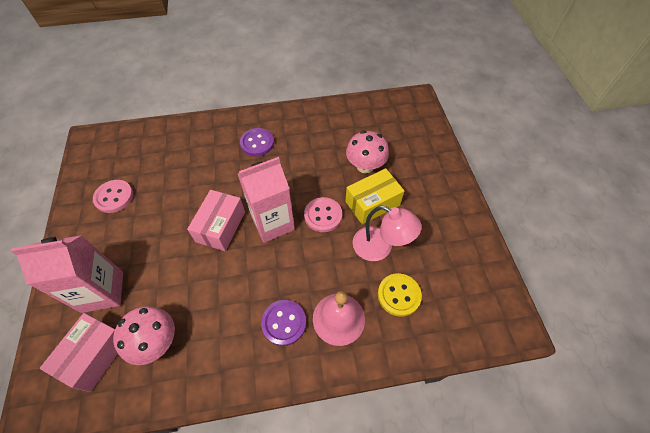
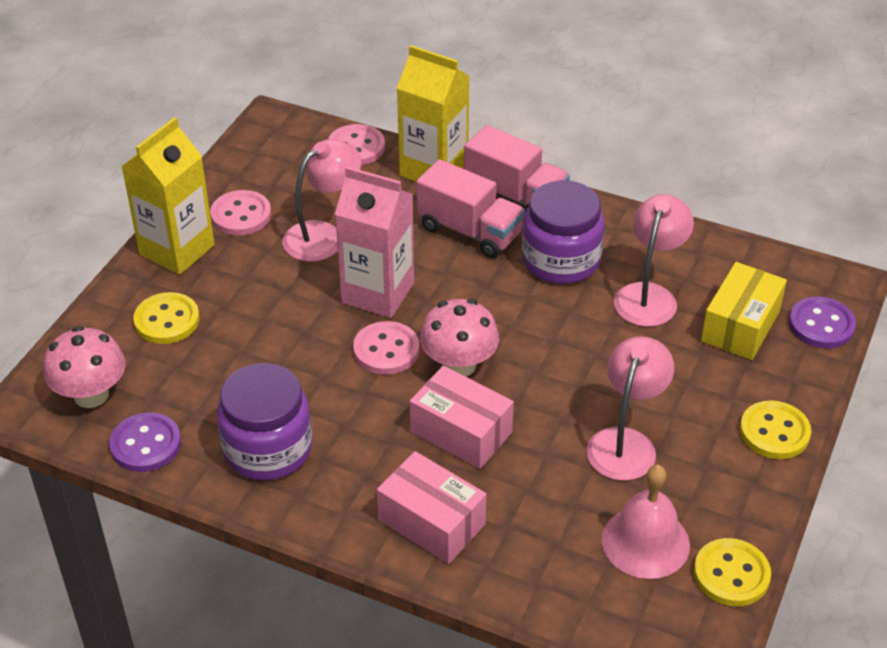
pink button: 2 -> 3
pink carton: 2 -> 1
pink lamp: 1 -> 3
pink truck: 0 -> 2
purple jar: 0 -> 2
yellow button: 1 -> 3
yellow carton: 0 -> 2

